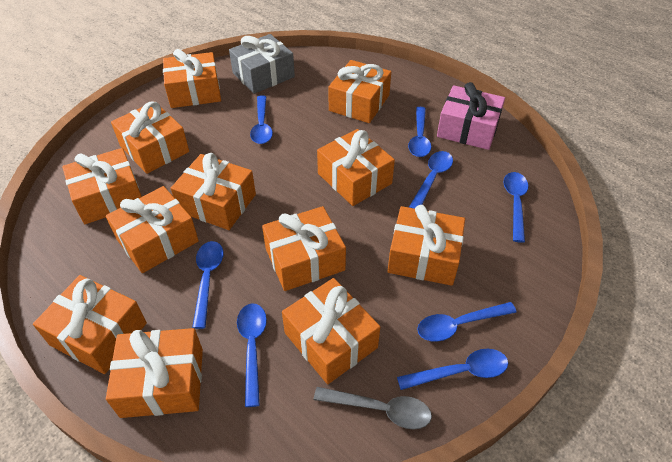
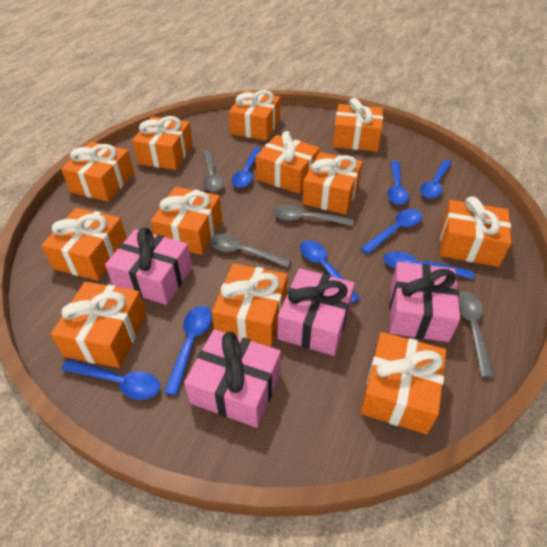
grey gift: 1 -> 0
grey spoon: 1 -> 4
pink gift: 1 -> 4

